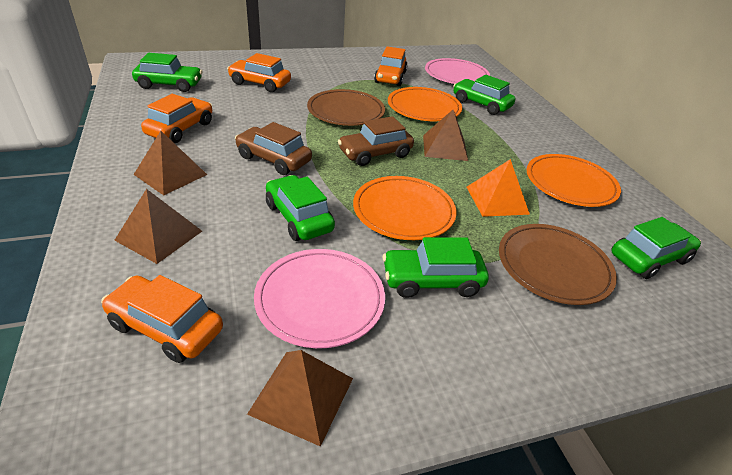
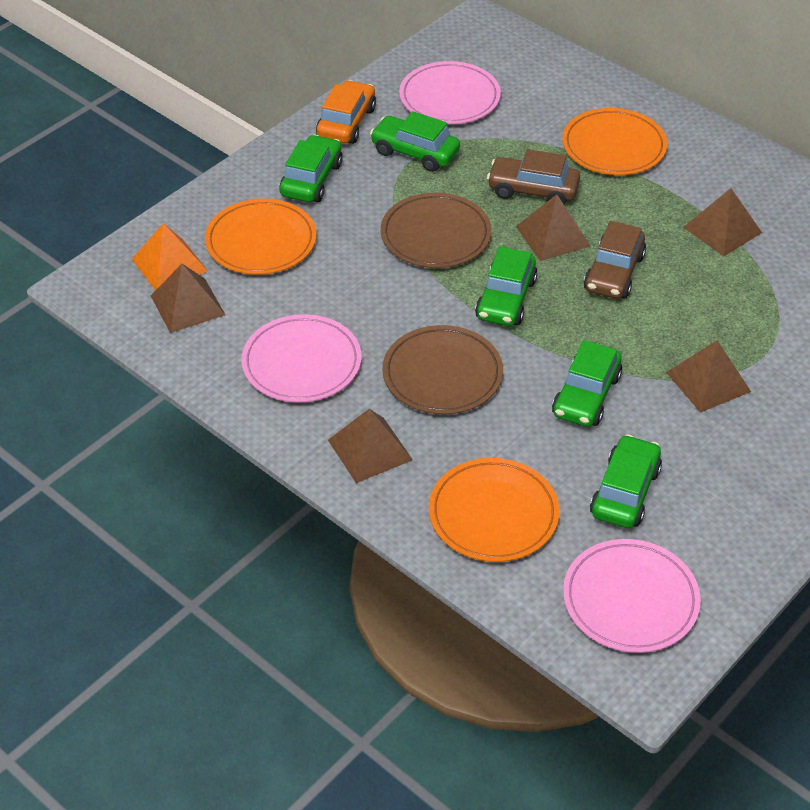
brown pyramid: 4 -> 5
orange car: 4 -> 1
pink plate: 2 -> 3

